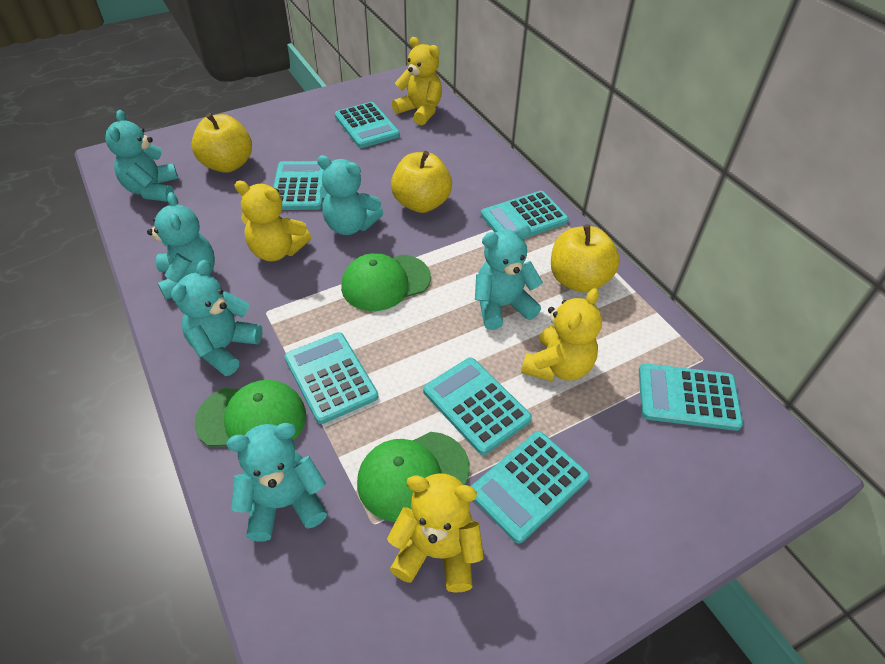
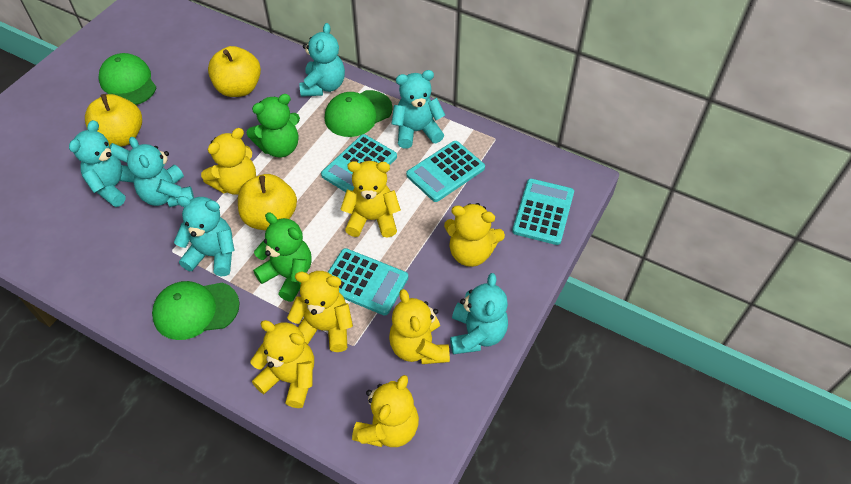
green teddy bear: 0 -> 2
turquoise calculator: 7 -> 4
yellow teddy bear: 4 -> 7

